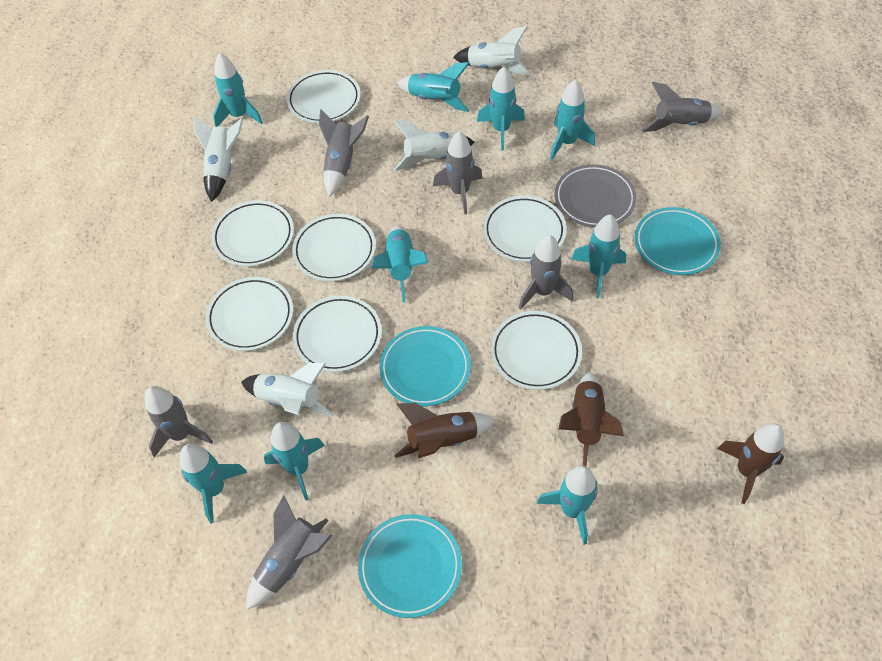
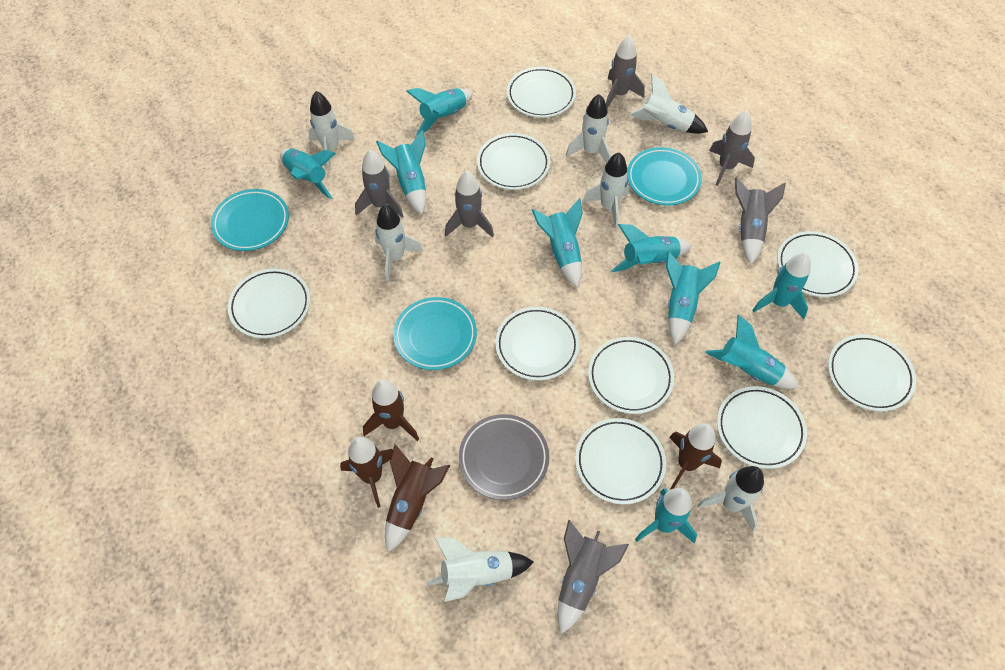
brown rocket: 3 -> 4
white plate: 7 -> 9
white rocket: 4 -> 7

